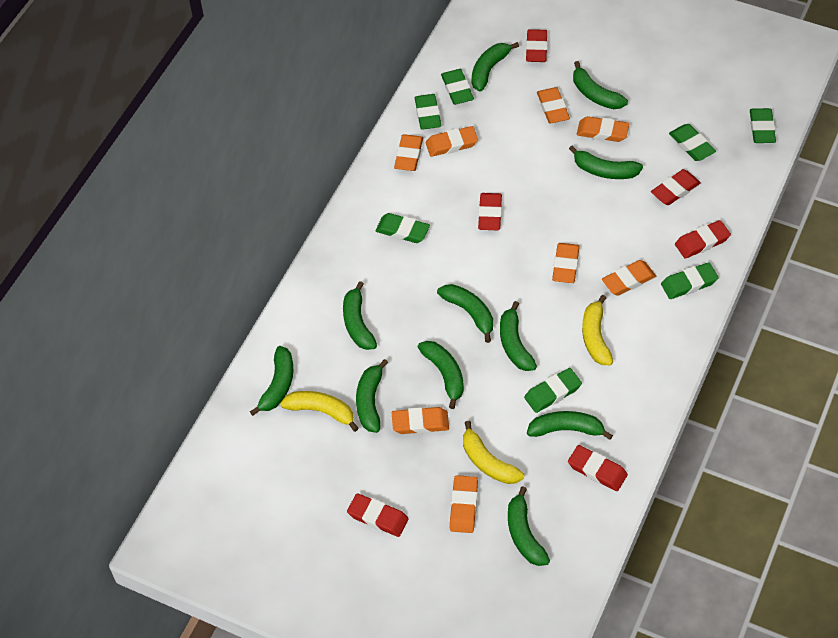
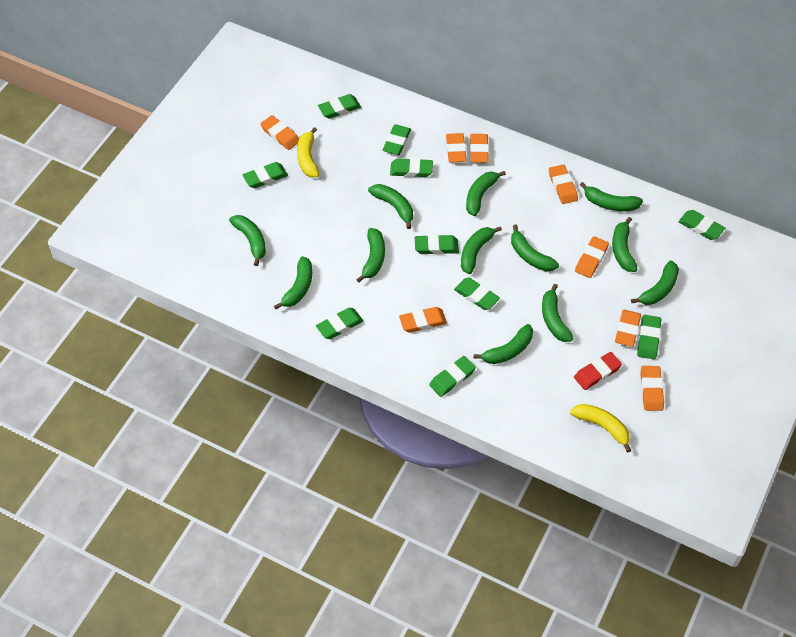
green banana: 11 -> 12
green eraser: 7 -> 10
red eraser: 6 -> 1
yellow banana: 3 -> 2

